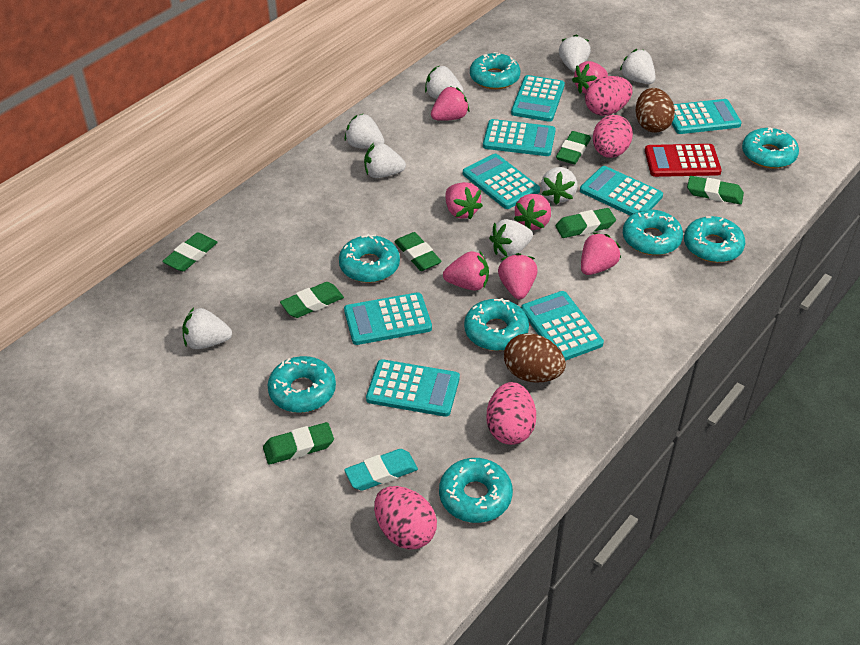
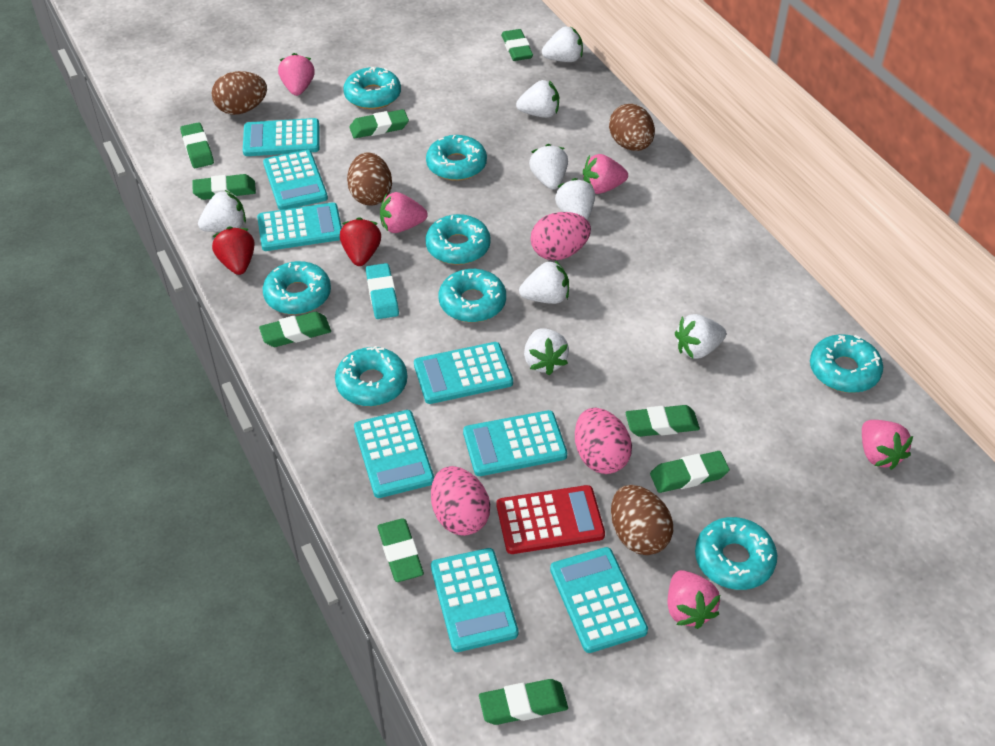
brown egg: 2 -> 4
green eraser: 7 -> 9
pink egg: 4 -> 3
pink strawberry: 7 -> 5
red strawberry: 0 -> 2

